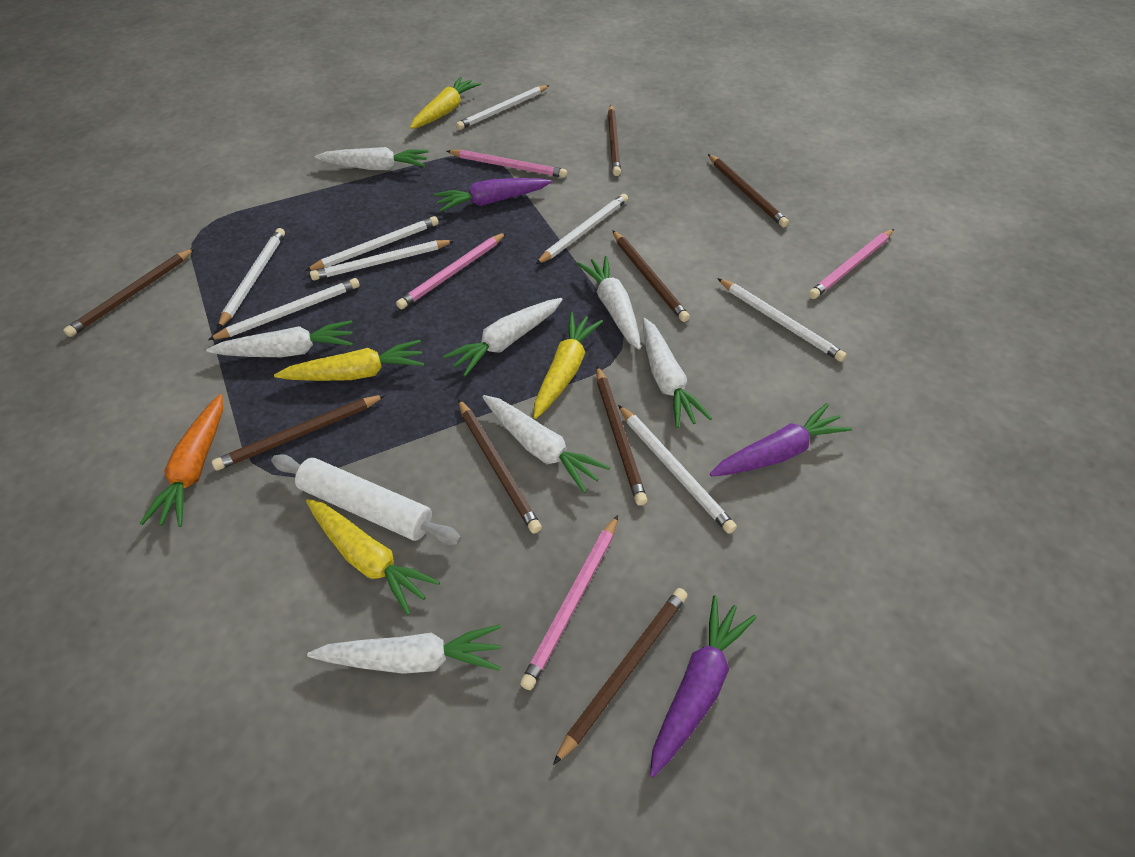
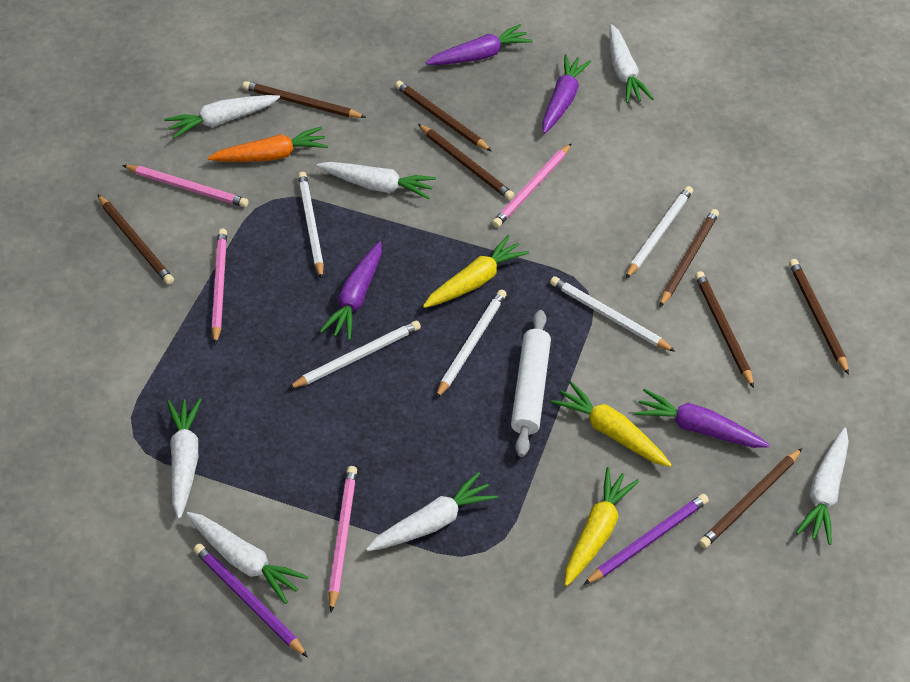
purple carrot: 3 -> 4
purple pencil: 0 -> 2
white pencil: 8 -> 5
yellow carrot: 4 -> 3

